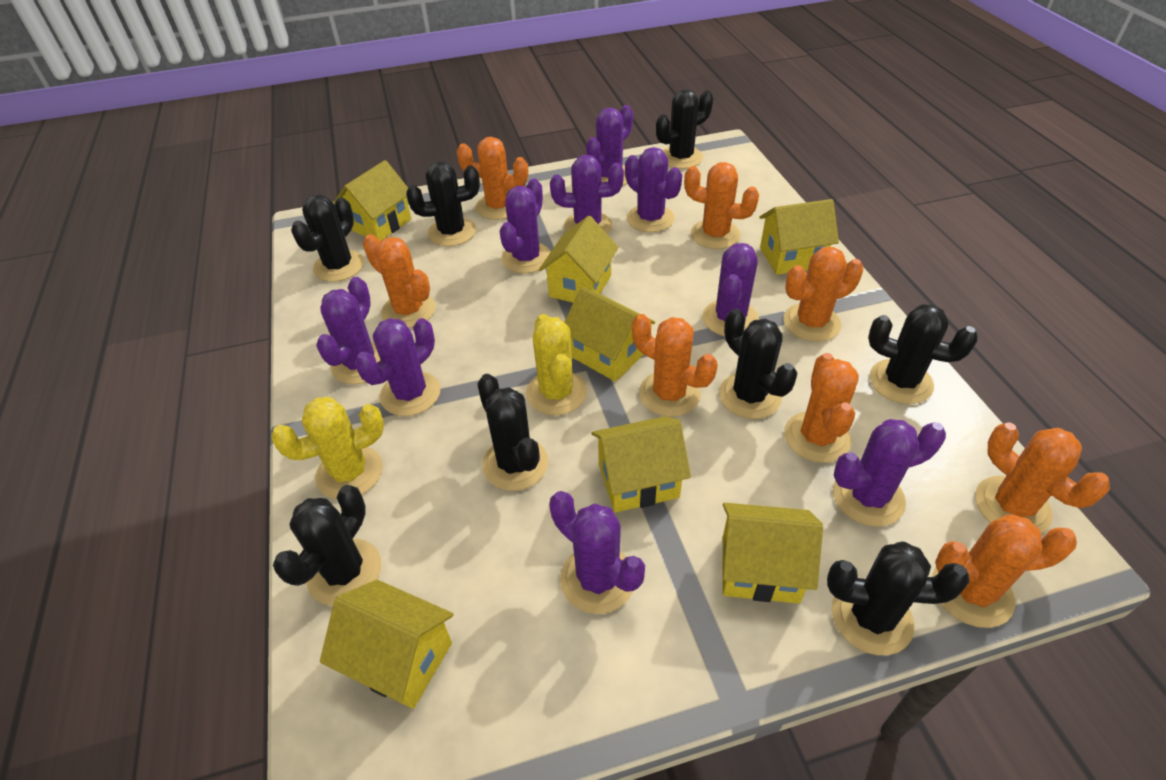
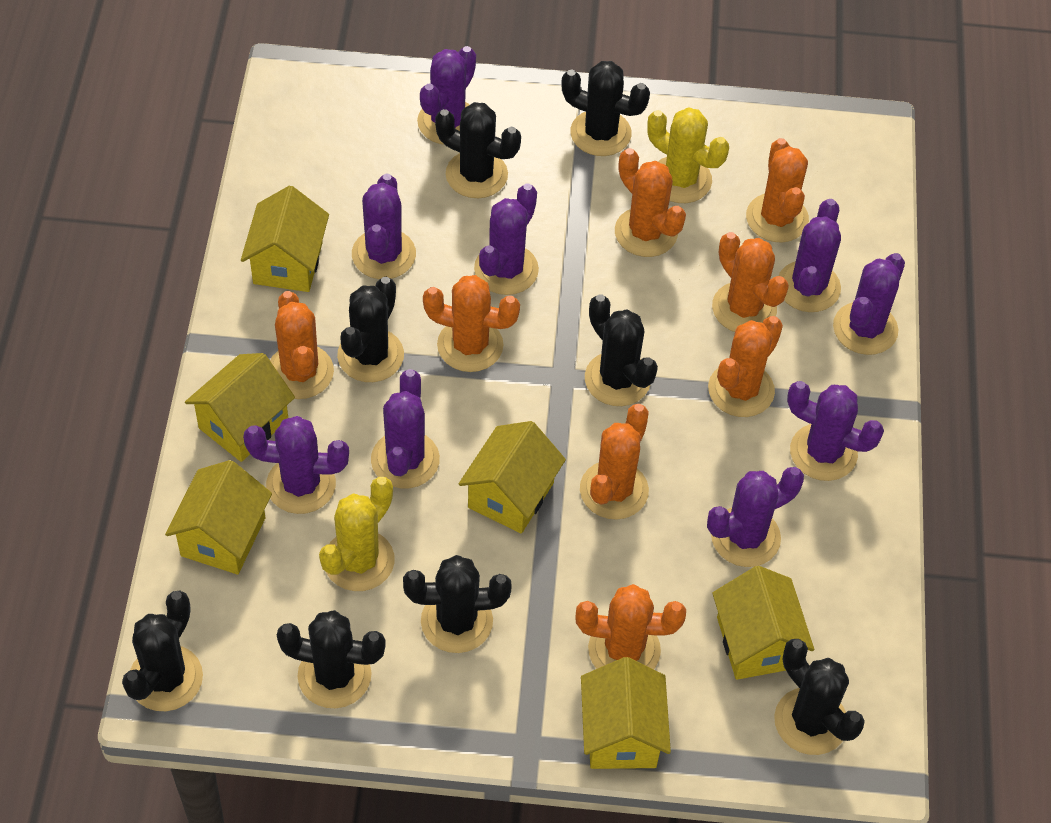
yellow house: 7 -> 6

